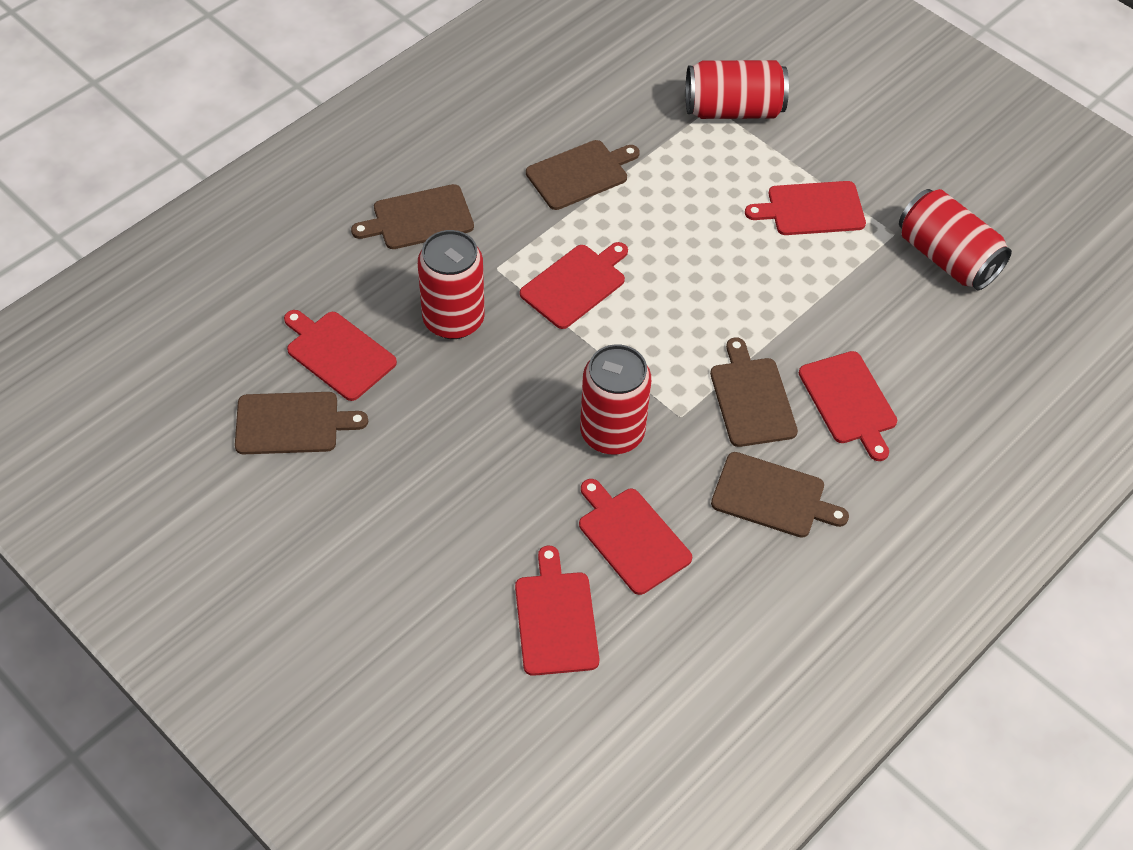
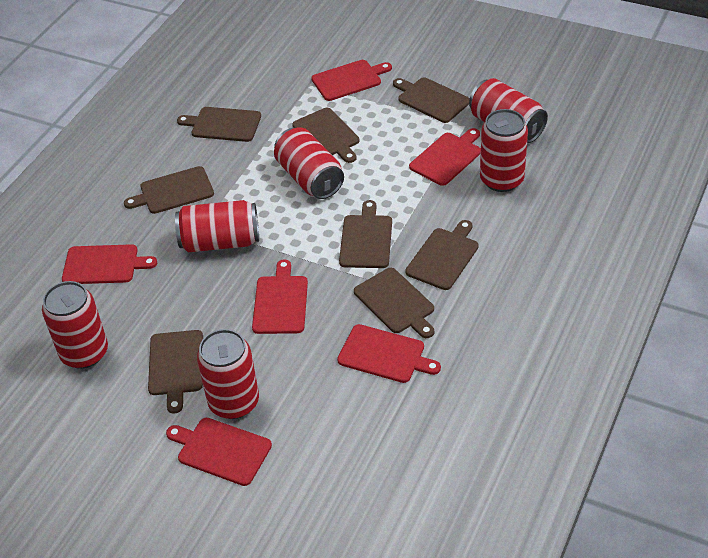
brown cutting board: 5 -> 8
red can: 4 -> 6

